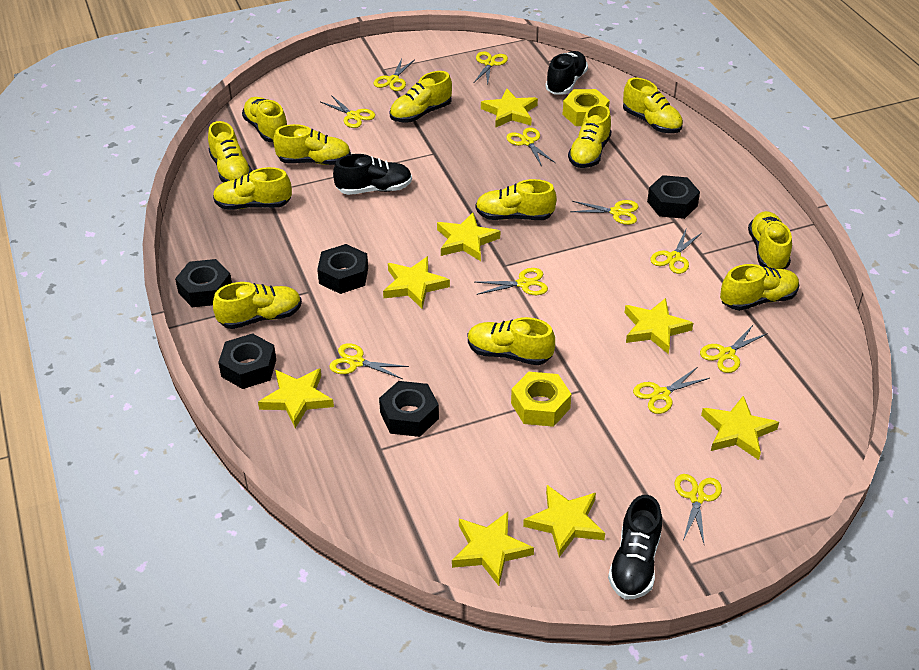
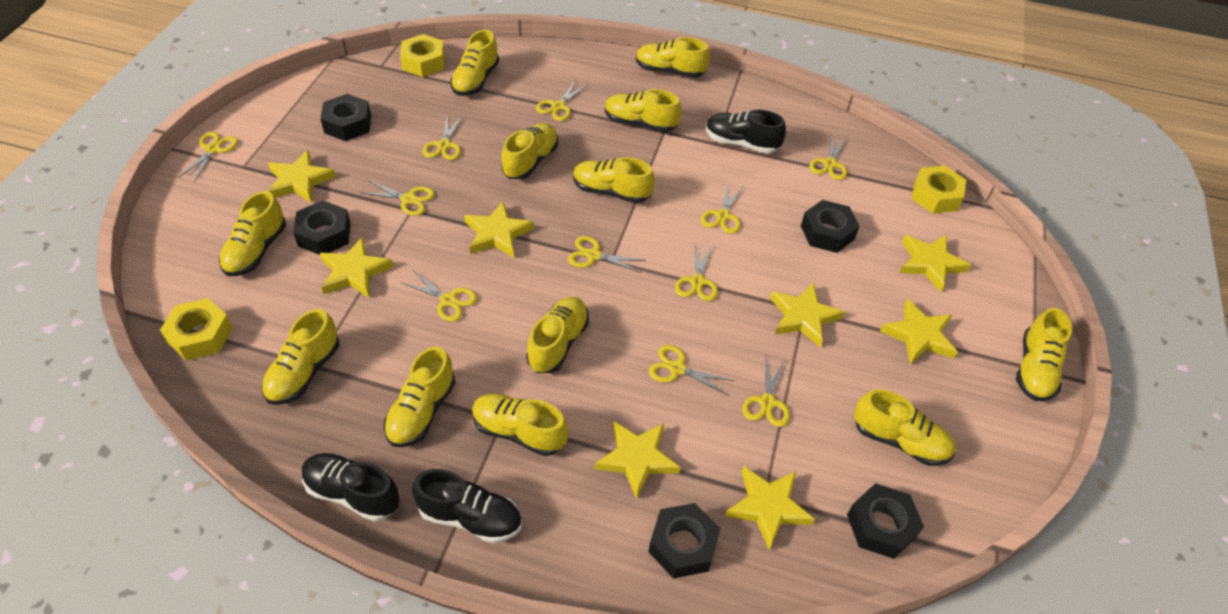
yellow nut: 2 -> 3

